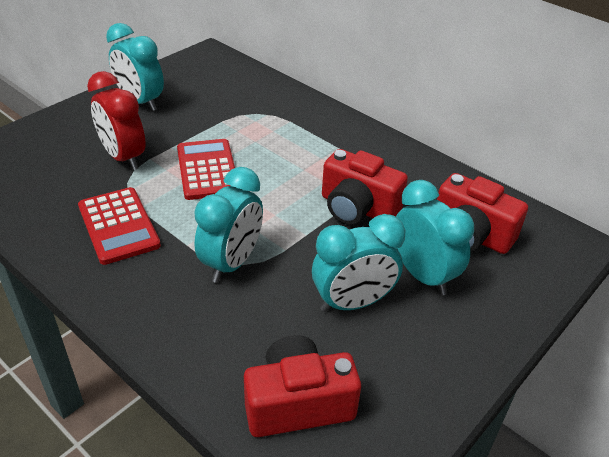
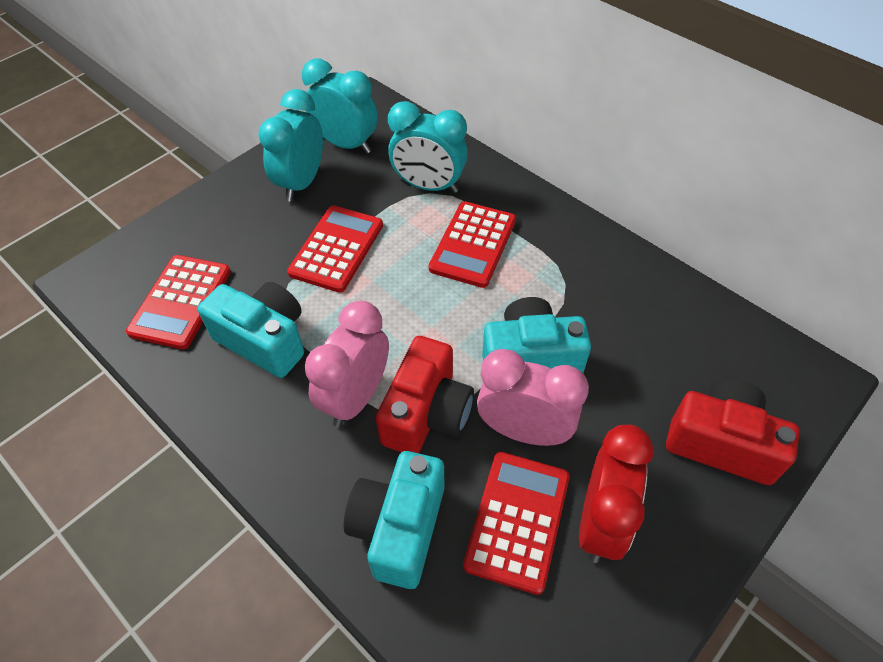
pink clock: 0 -> 2
red calculator: 2 -> 4
red camera: 3 -> 2
turquoise camera: 0 -> 3
turquoise clock: 4 -> 3

